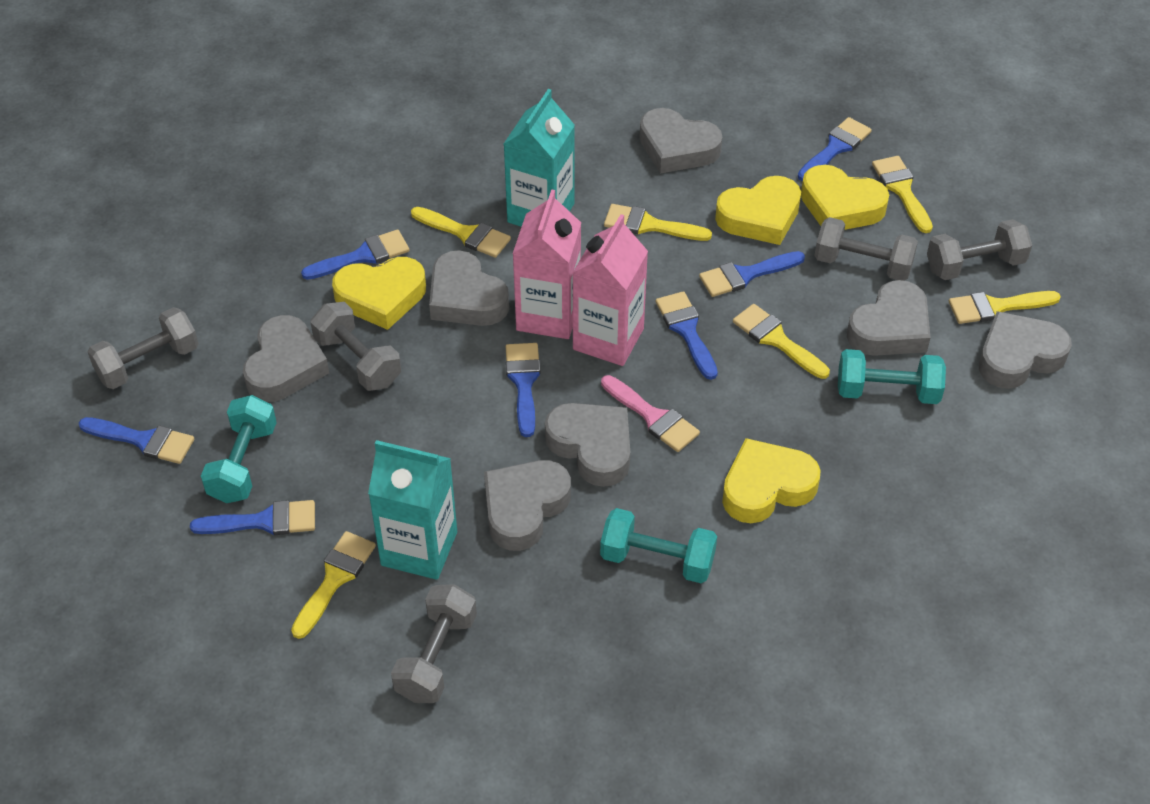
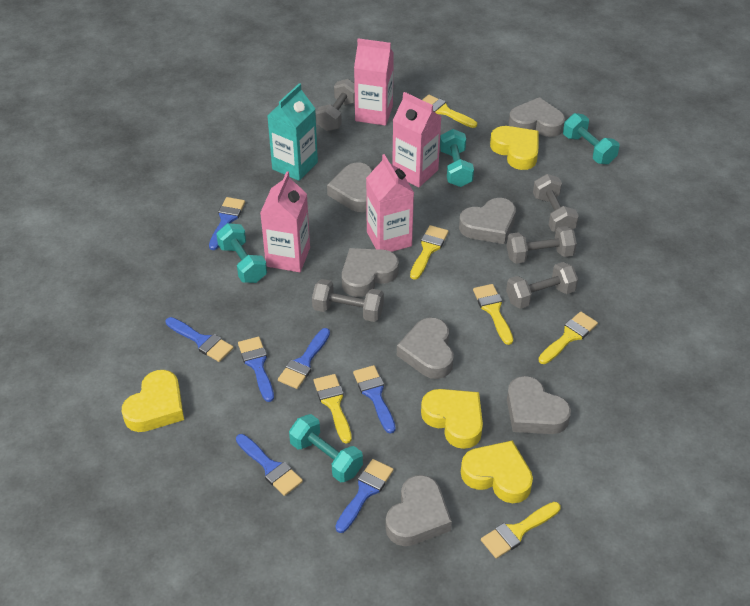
pink brush: 1 -> 0
pink carton: 2 -> 4
turquoise carton: 2 -> 1
turquoise dumbbell: 3 -> 4

